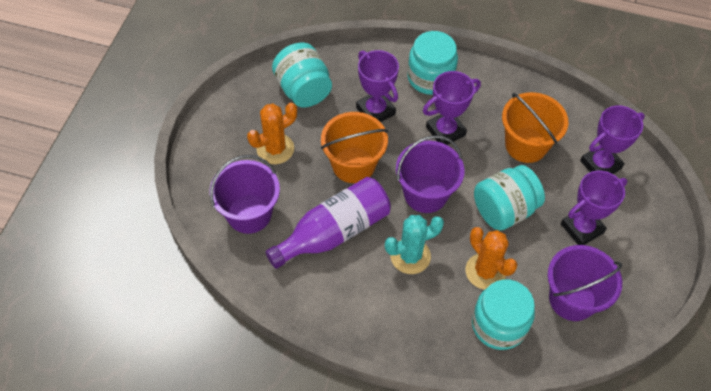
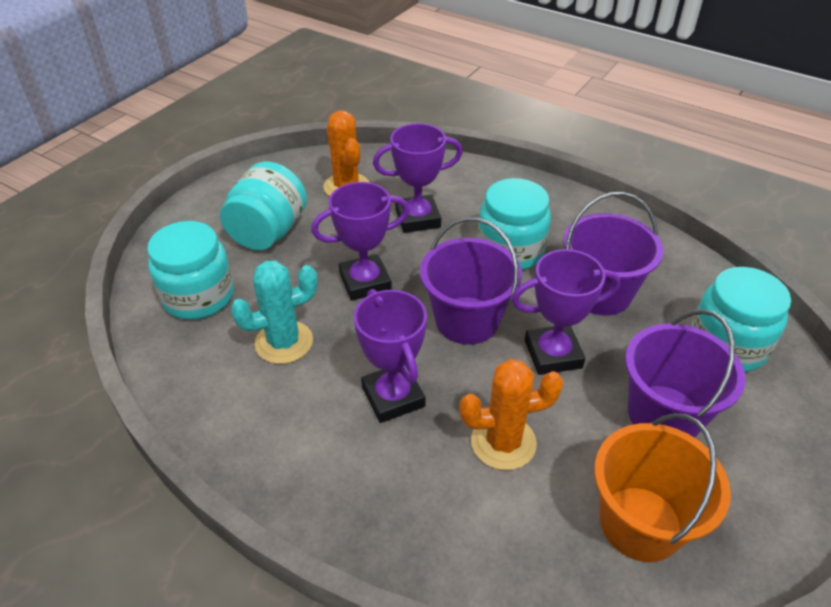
orange bucket: 2 -> 1
purple bottle: 1 -> 0

